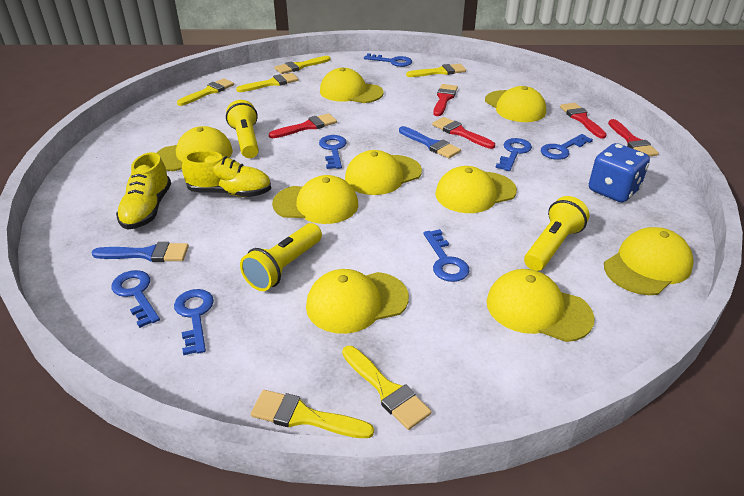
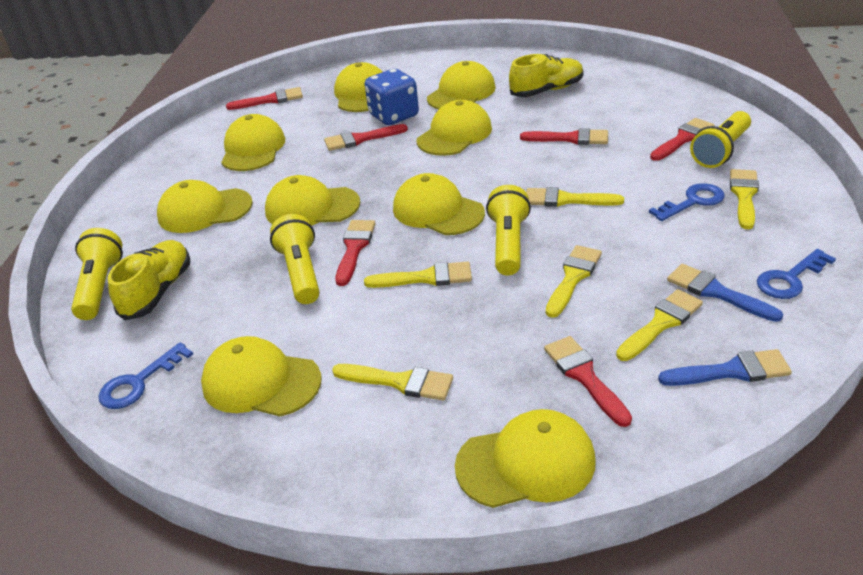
blue key: 7 -> 3
red brush: 5 -> 6
yellow flashlight: 3 -> 4

